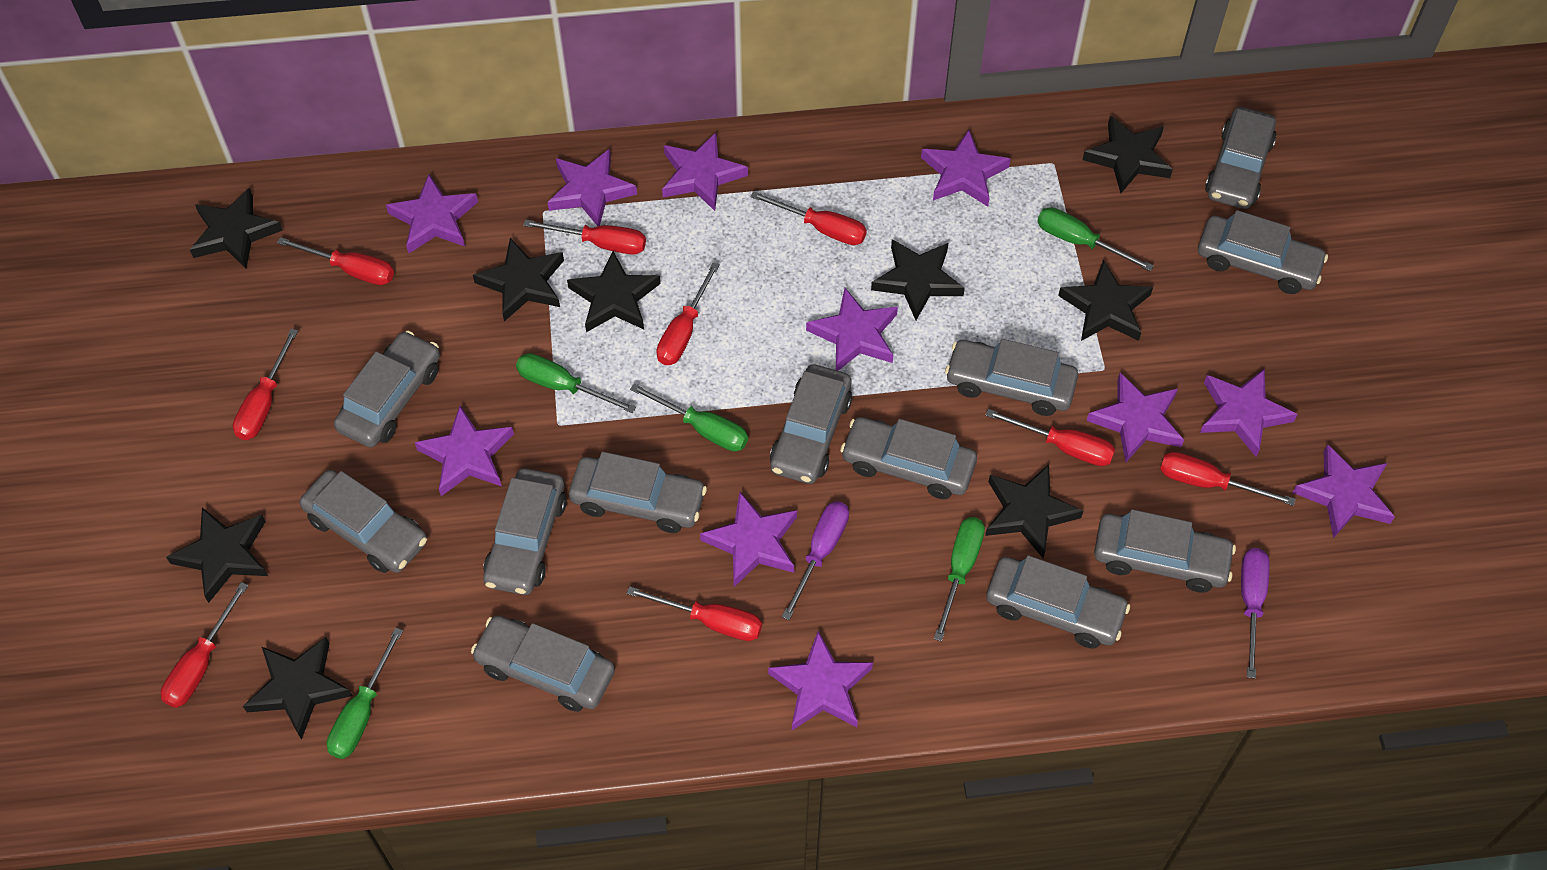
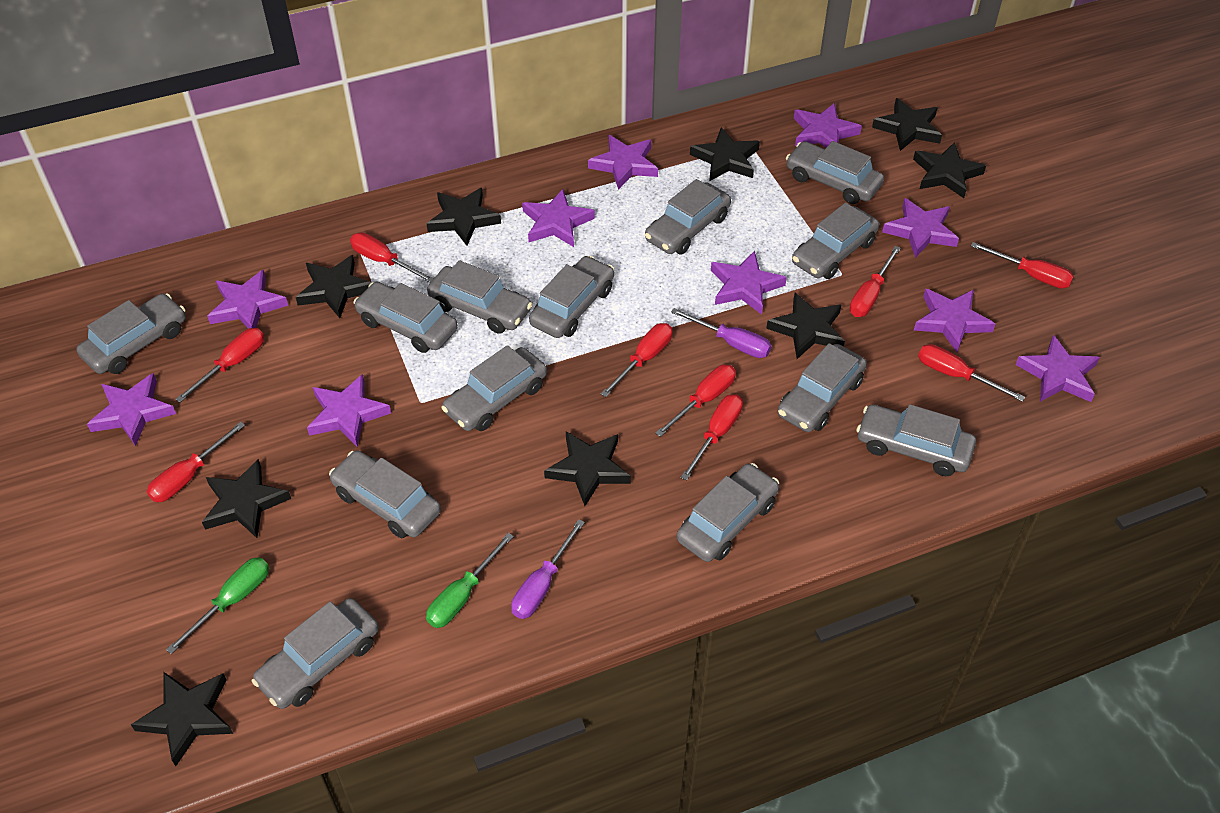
green screwdriver: 5 -> 2
grey car: 12 -> 13
purple star: 11 -> 10

